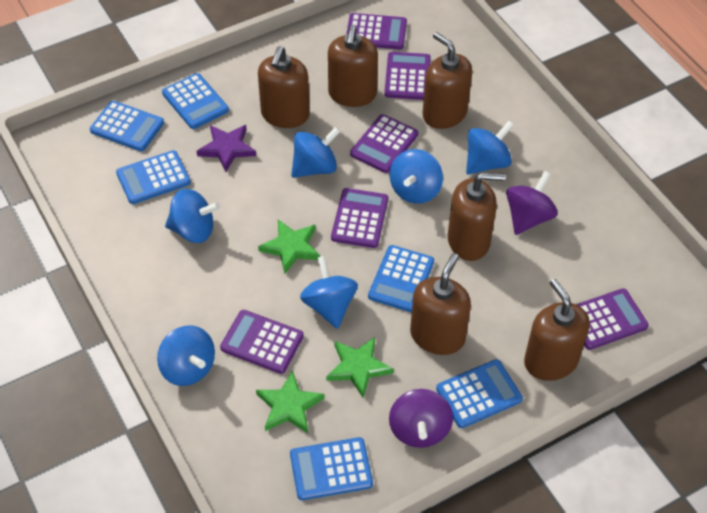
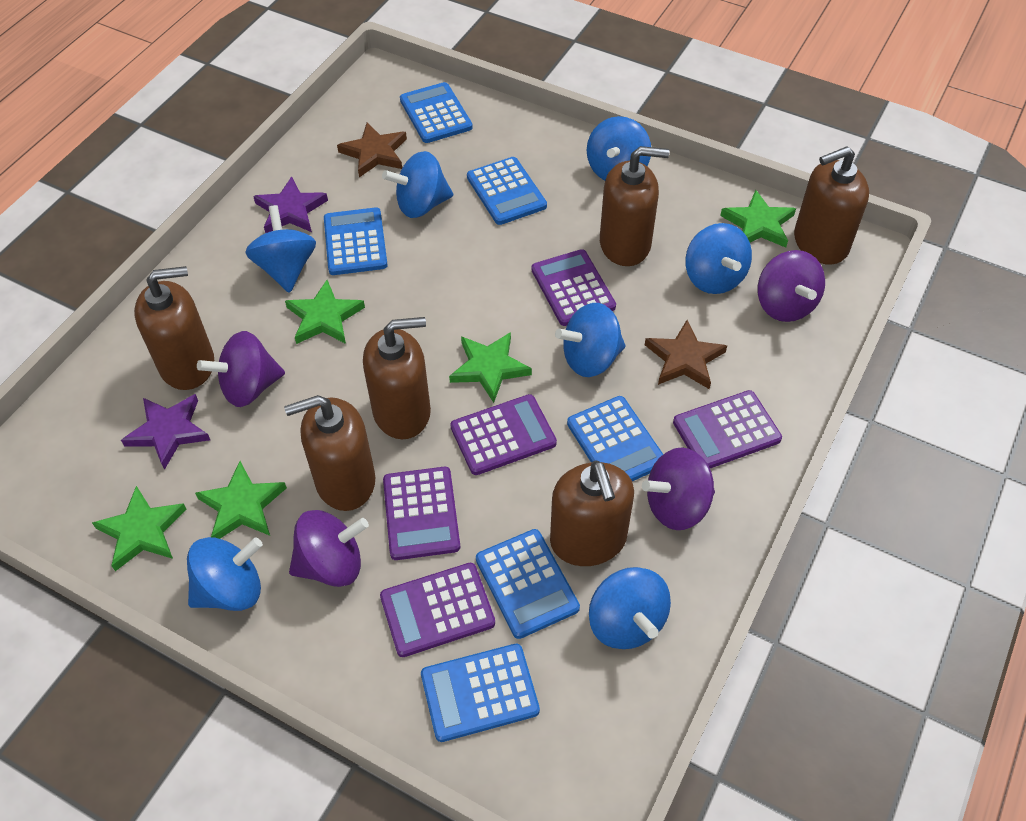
blue spinning top: 6 -> 7
brown star: 0 -> 2
green star: 3 -> 5
purple calculator: 6 -> 5
purple spinning top: 2 -> 4
purple star: 1 -> 2

